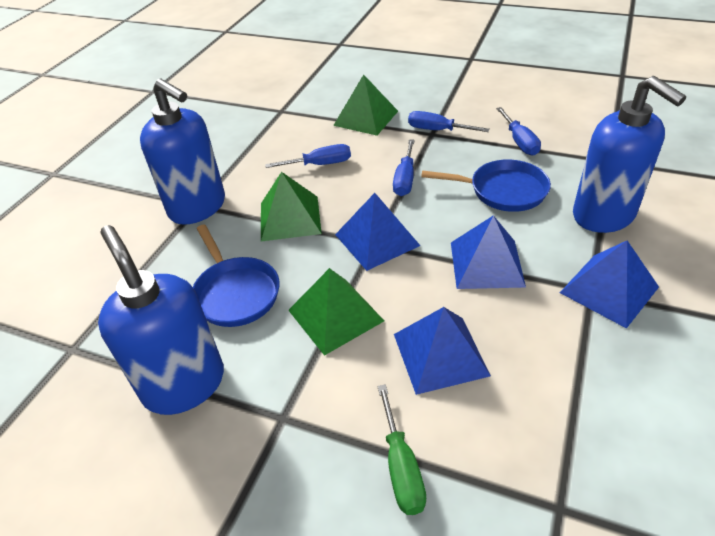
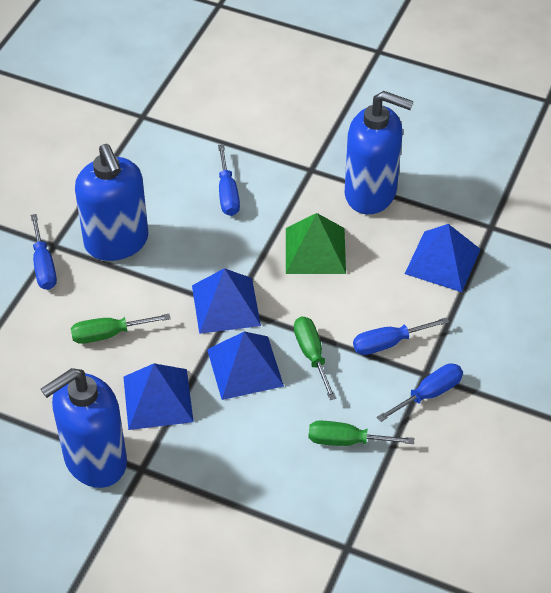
blue pan: 2 -> 0
green pyramid: 3 -> 1
green screwdriver: 1 -> 3

